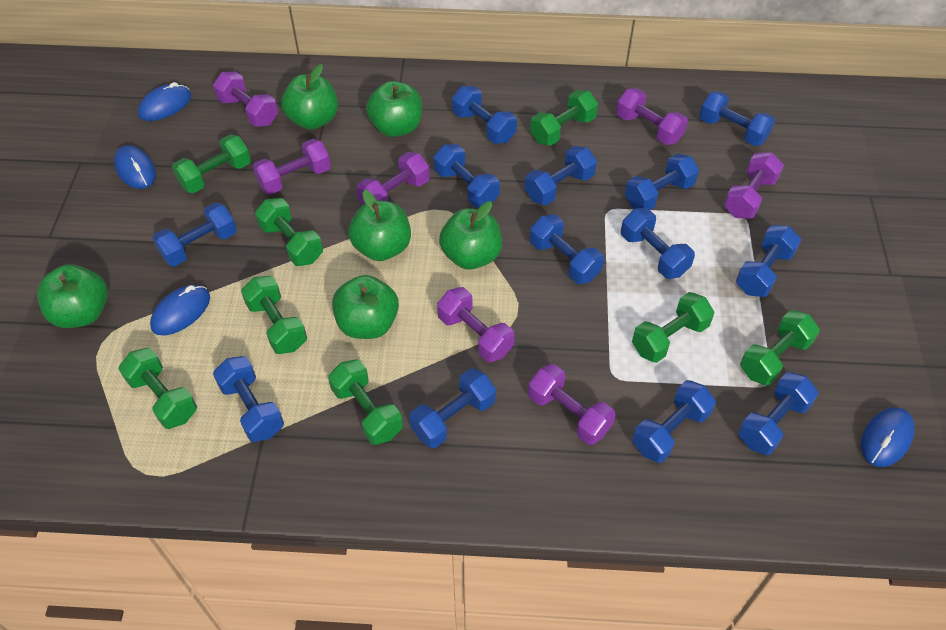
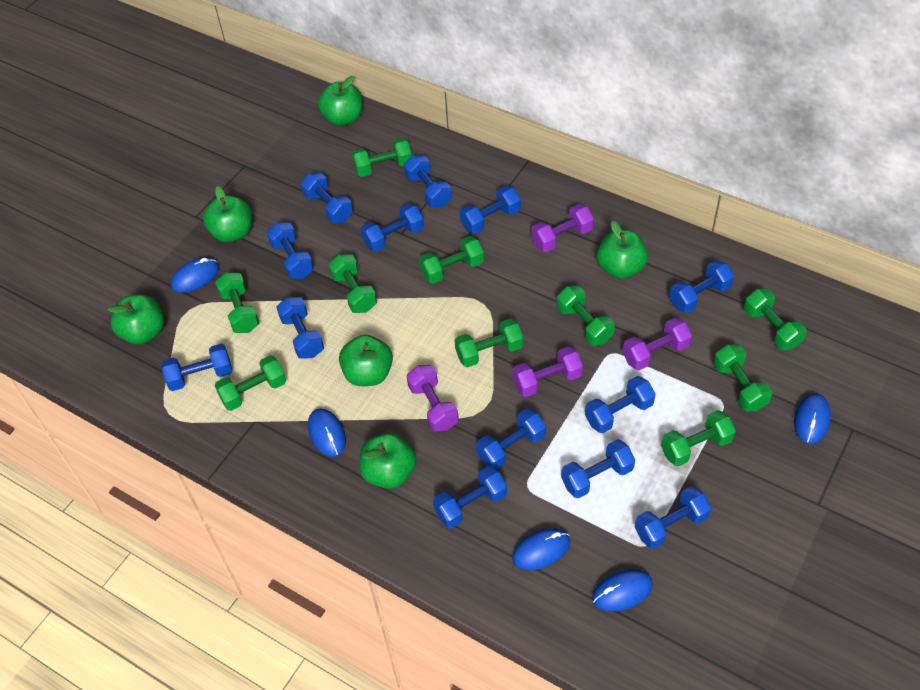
blue mouse: 4 -> 5
green dumbbell: 8 -> 10
purple dumbbell: 7 -> 4

